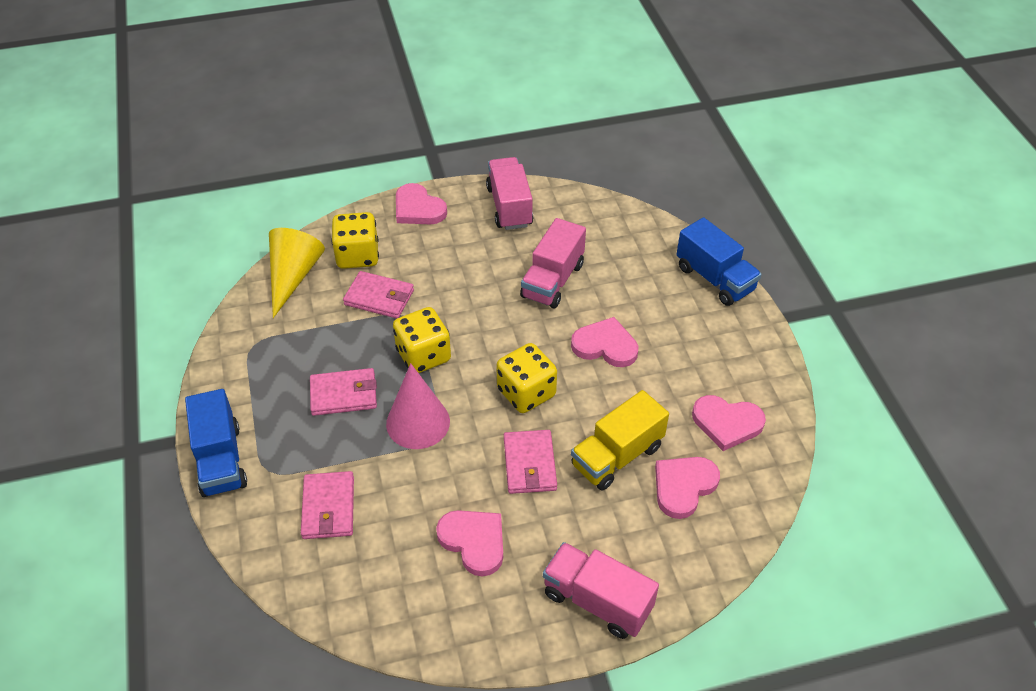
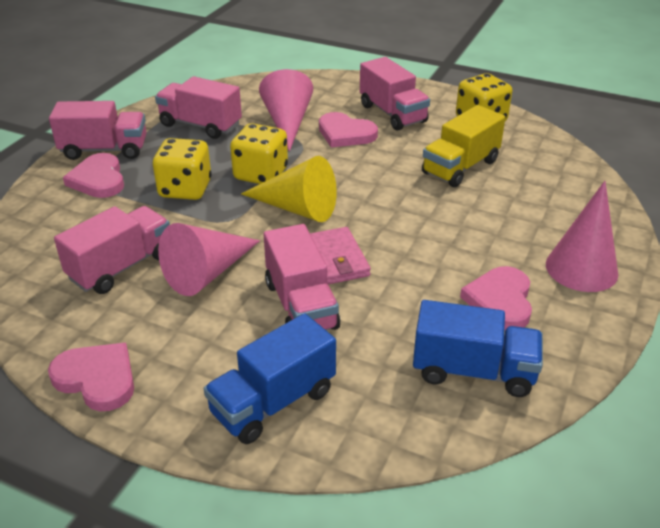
pink cone: 1 -> 3
pink heart: 5 -> 4
pink truck: 3 -> 5
pink wallet: 4 -> 1

